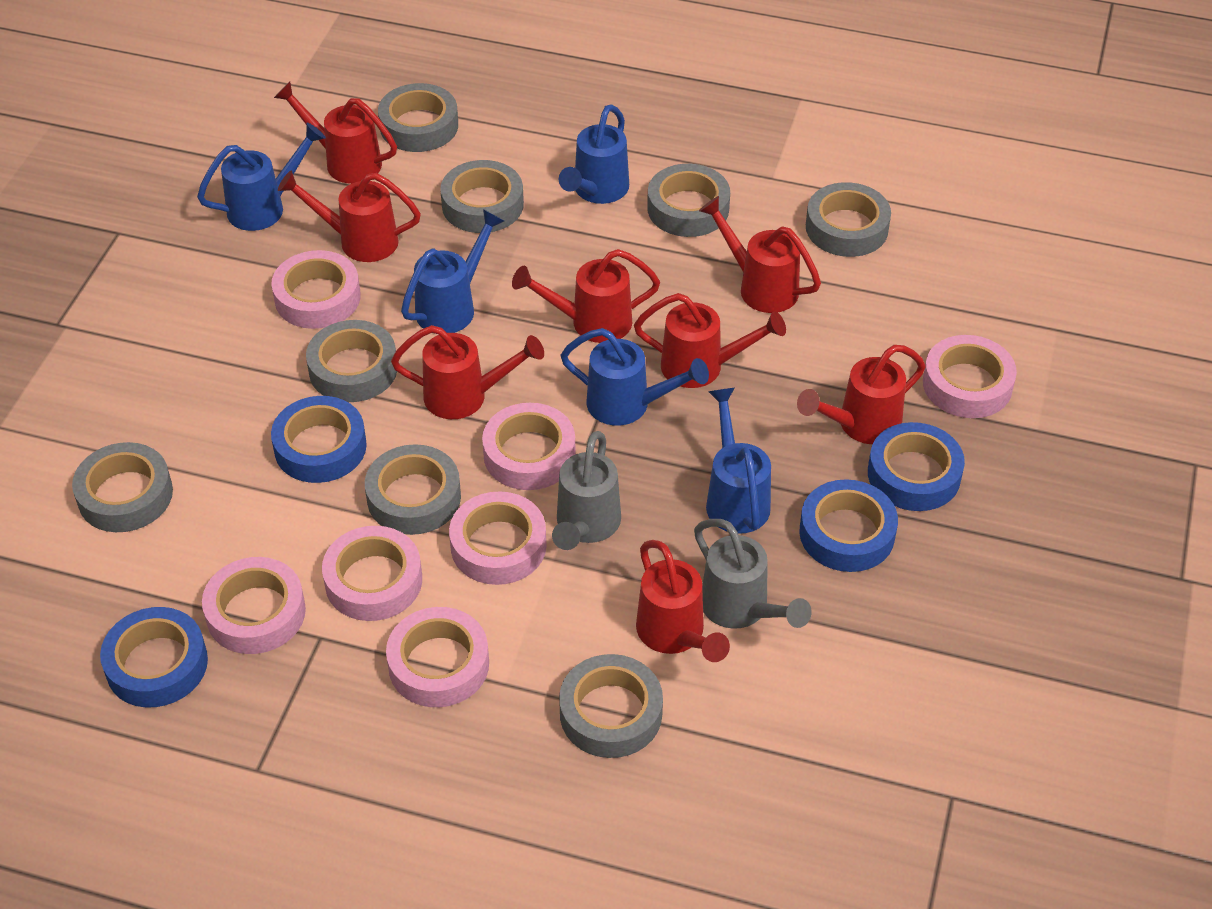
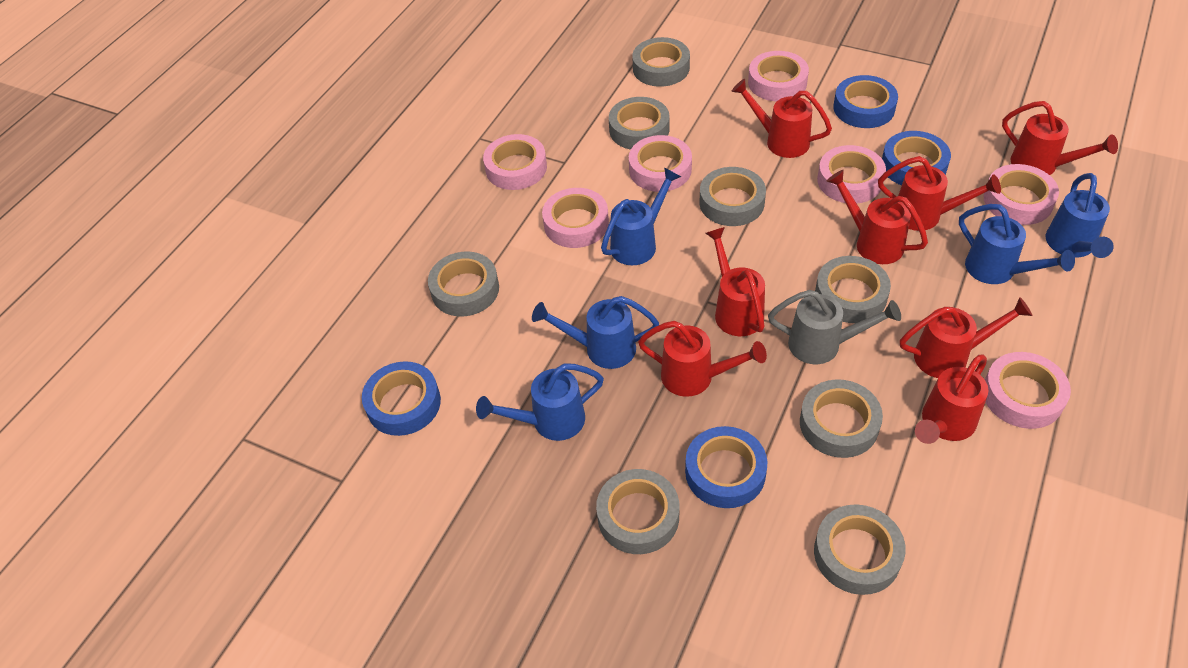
grey watering can: 2 -> 1

